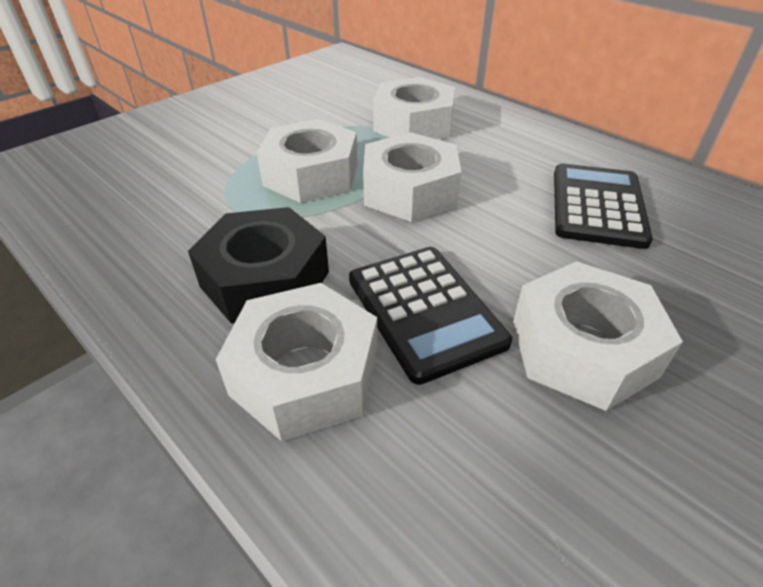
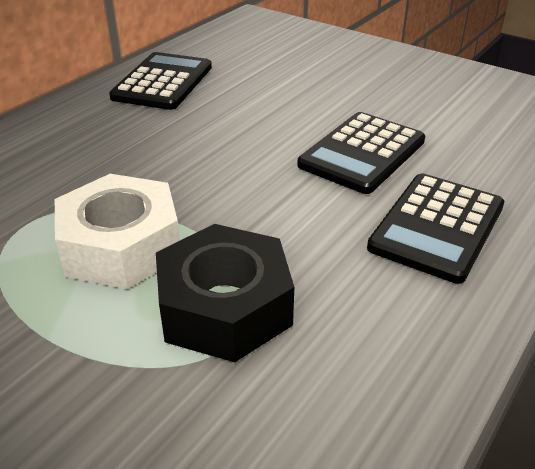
black calculator: 2 -> 3
white nut: 5 -> 1

